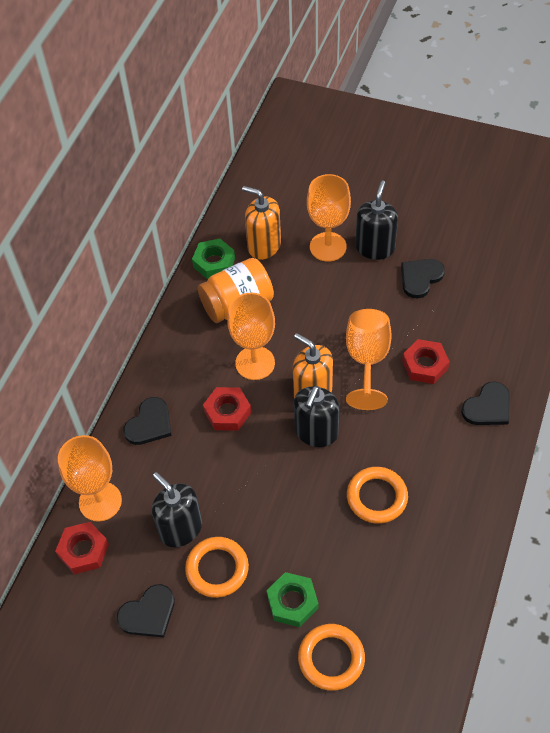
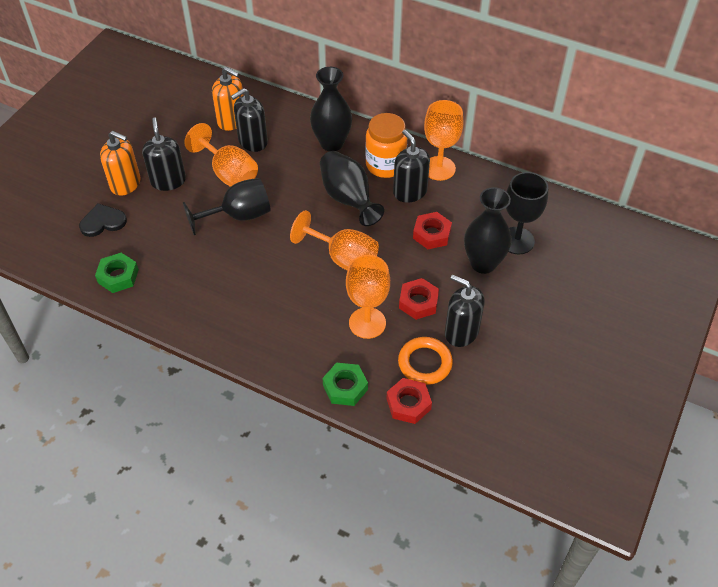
black goblet: 0 -> 2
black heart: 4 -> 1
black soap dispenser: 3 -> 4
black vase: 0 -> 3
orange ring: 3 -> 1

